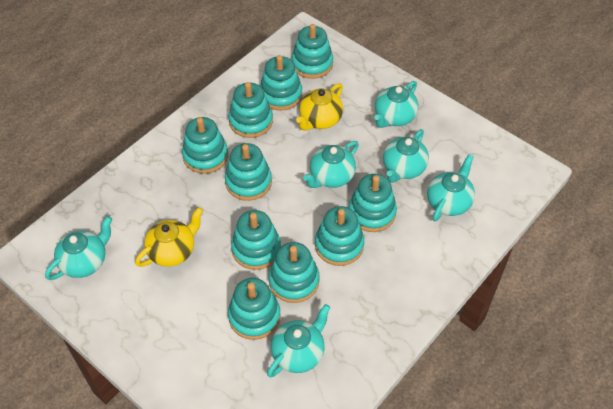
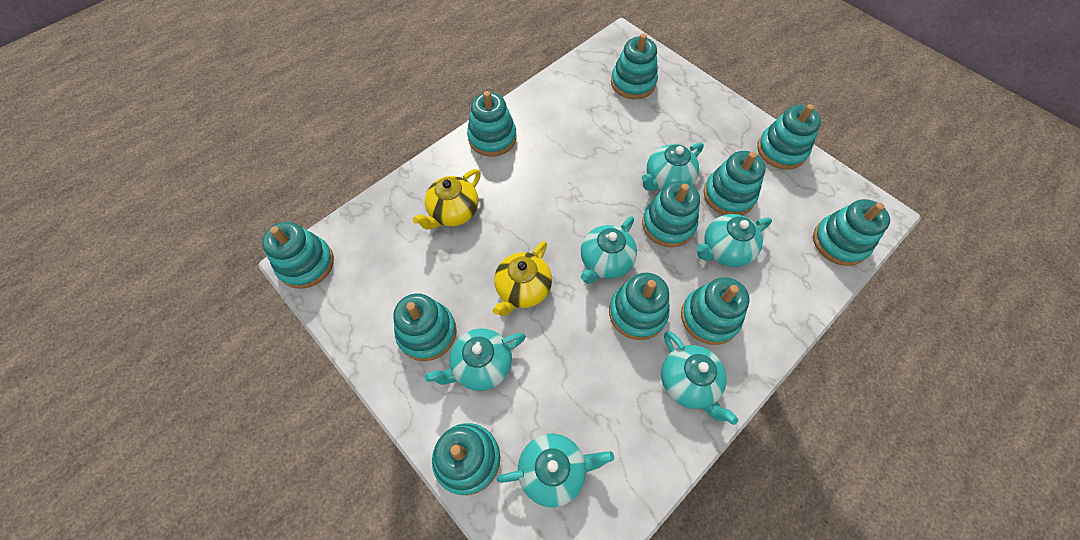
turquoise stacking toy: 10 -> 11

